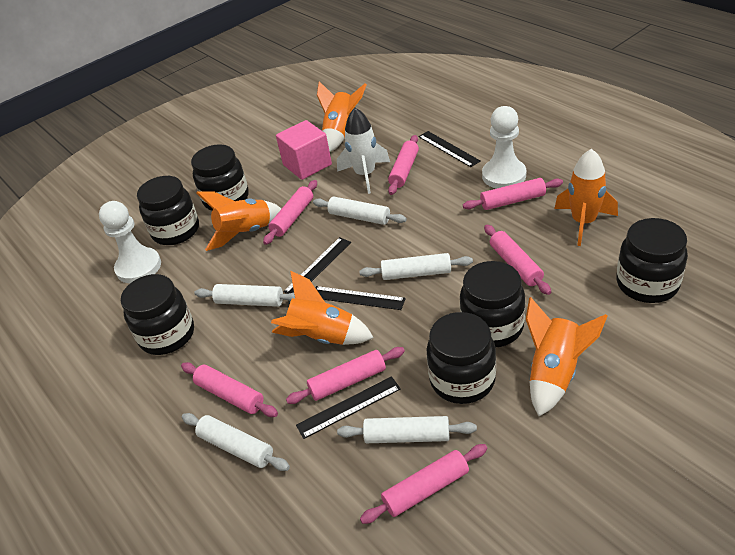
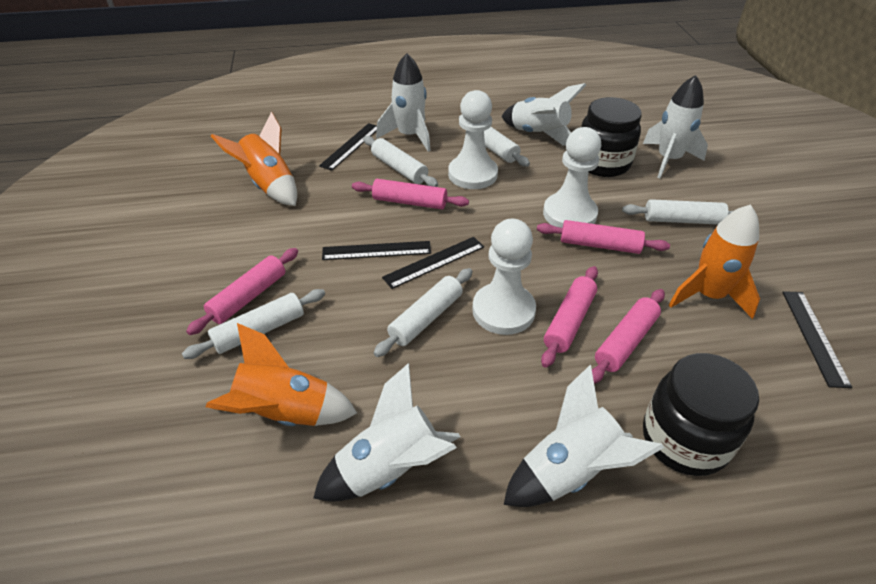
black jar: 6 -> 2
orange rocket: 5 -> 3
pink cube: 1 -> 0
pink rolling pin: 7 -> 5
white pawn: 2 -> 3
white rocket: 1 -> 5

